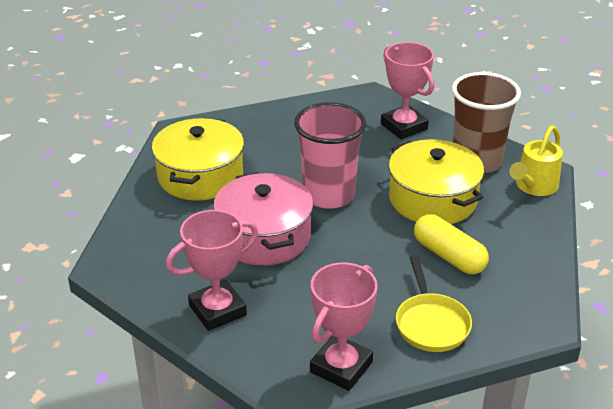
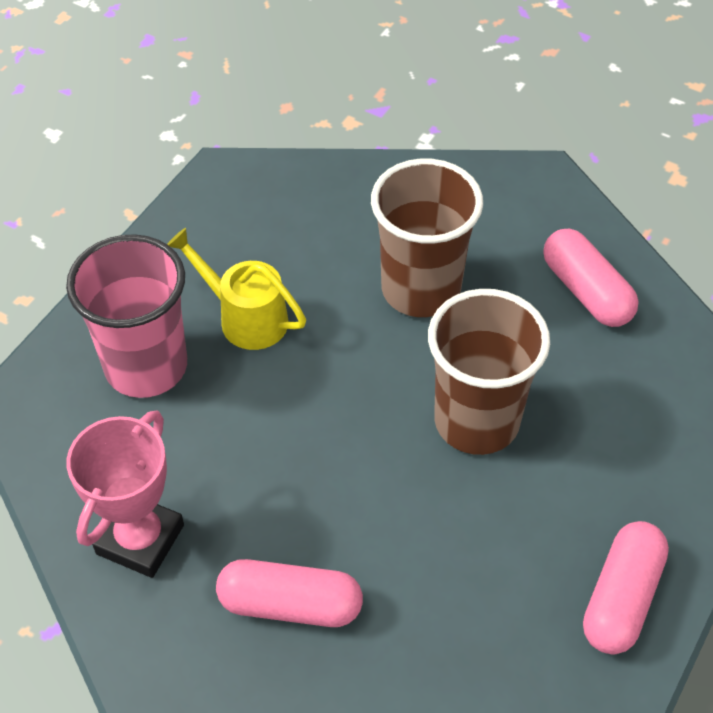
brown cup: 1 -> 2
pink capsule: 0 -> 3
pink pot: 1 -> 0
pink trophy: 3 -> 1
yellow capsule: 1 -> 0
yellow pan: 1 -> 0
yellow pot: 2 -> 0

